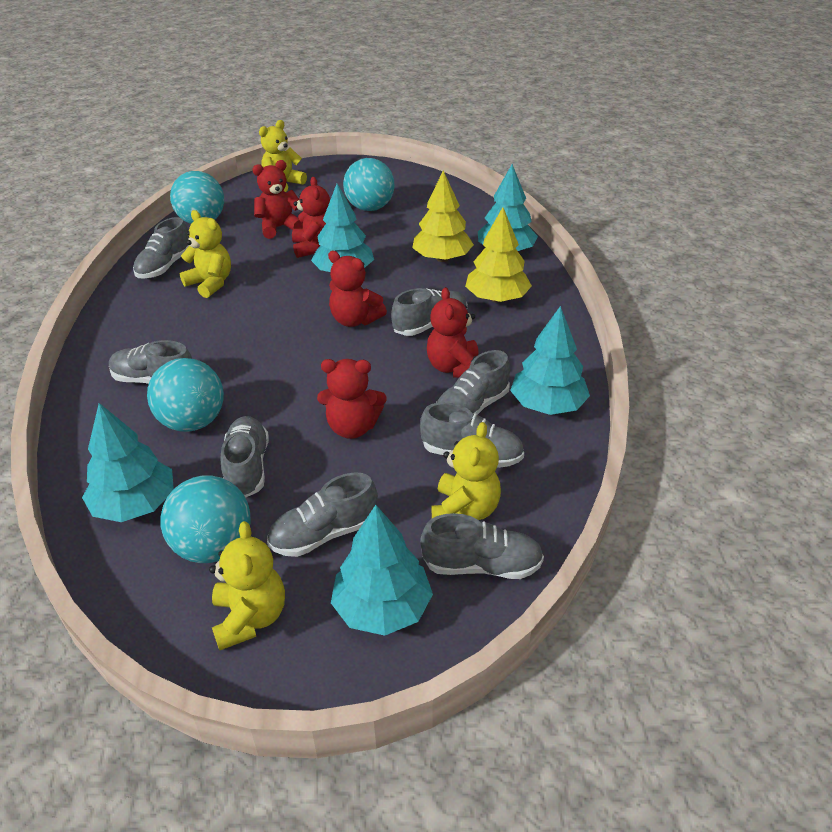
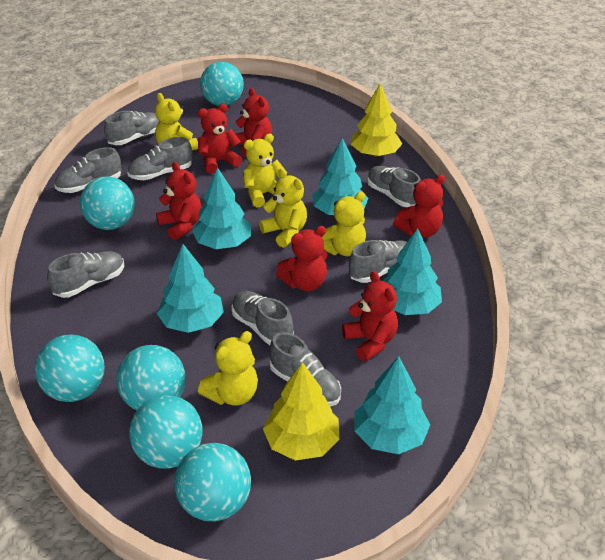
red teddy bear: 5 -> 6
turquoise ball: 4 -> 6
yellow teddy bear: 4 -> 5

